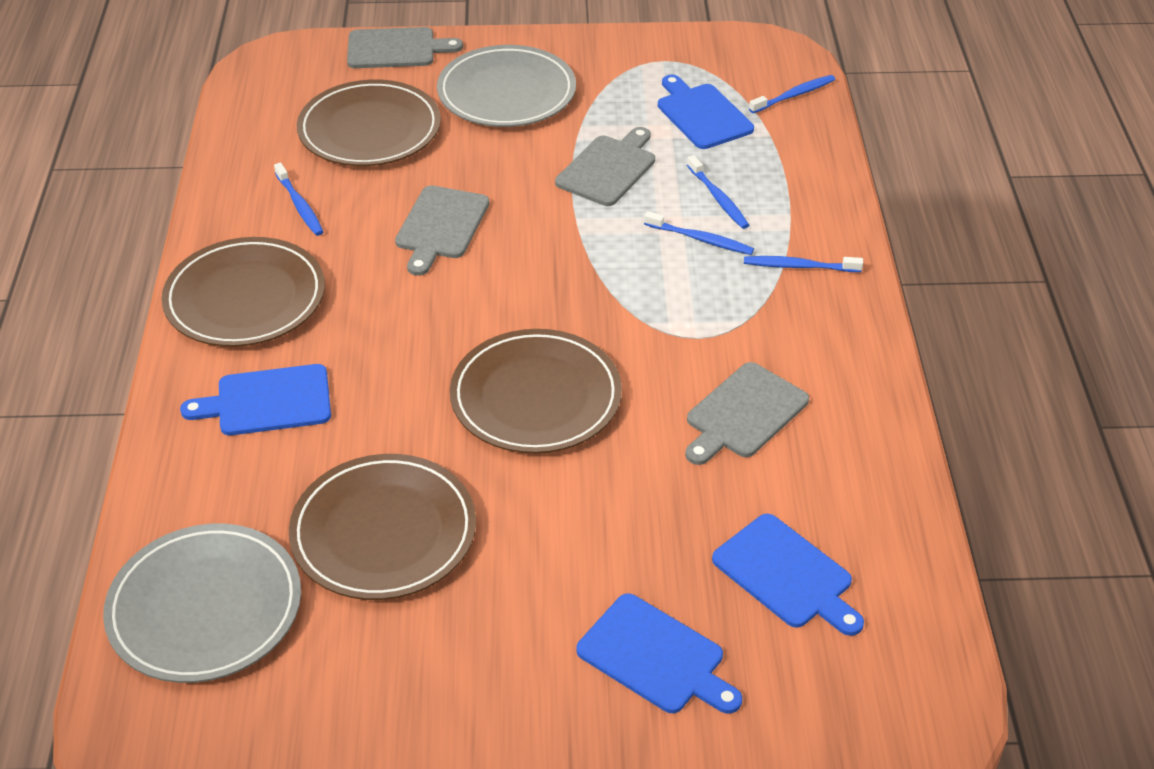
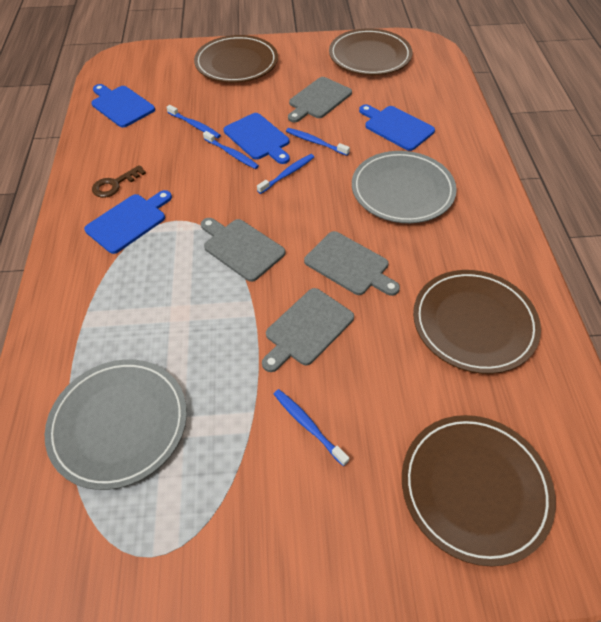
brown key: 0 -> 1

